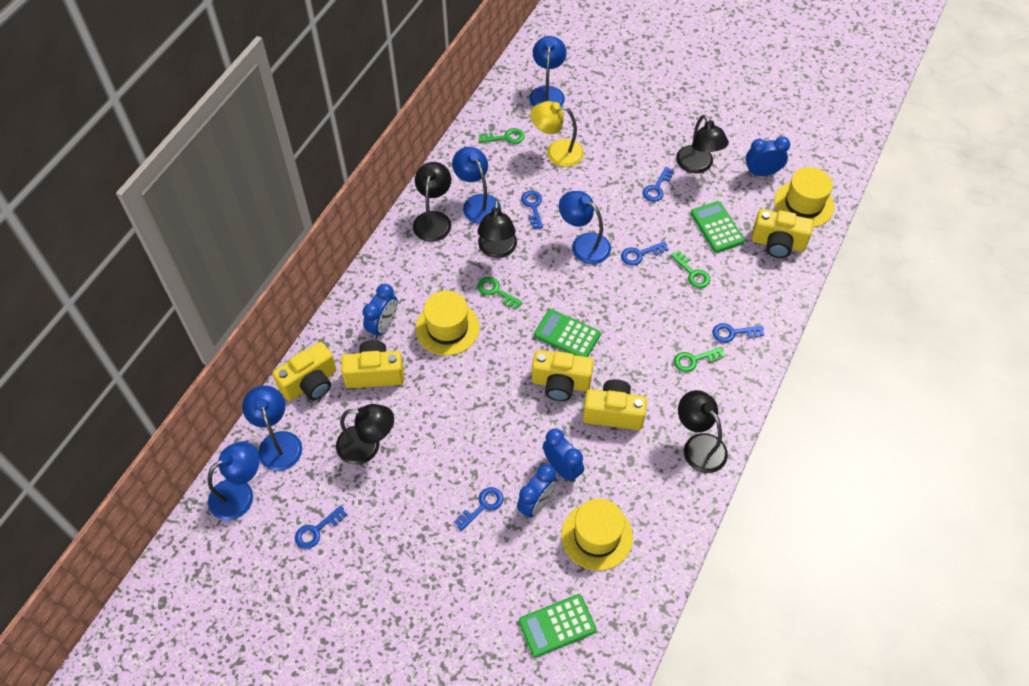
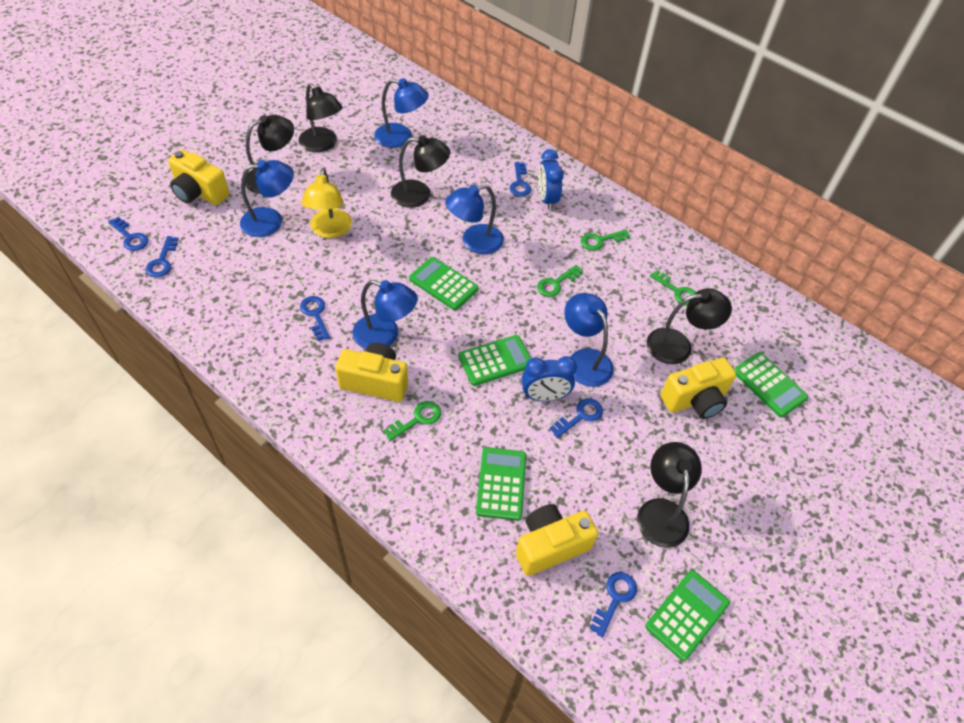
blue clock: 4 -> 2
green calculator: 3 -> 5
yellow camera: 5 -> 4
yellow hat: 3 -> 0

